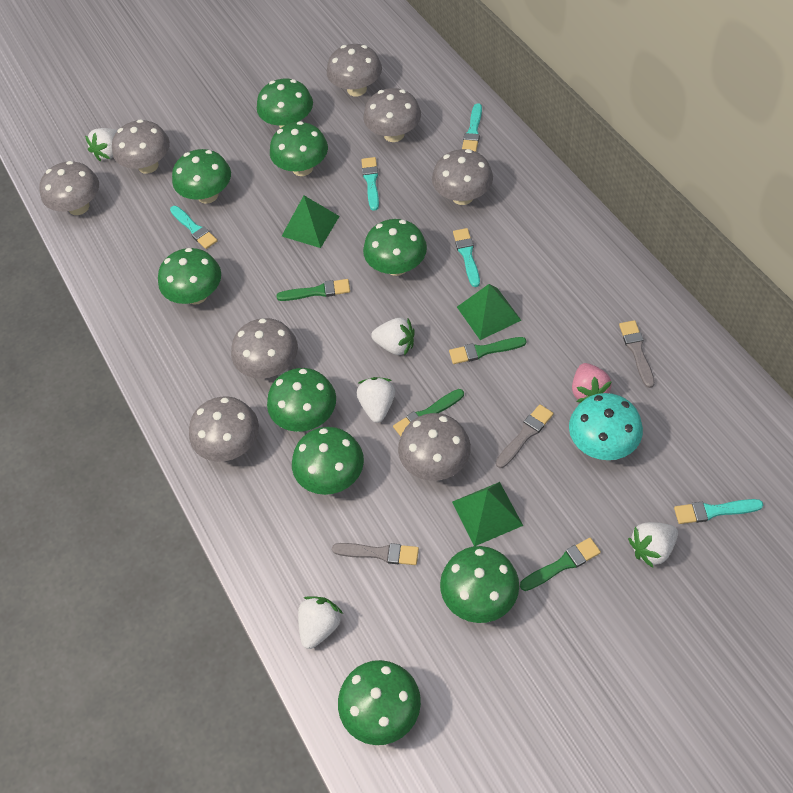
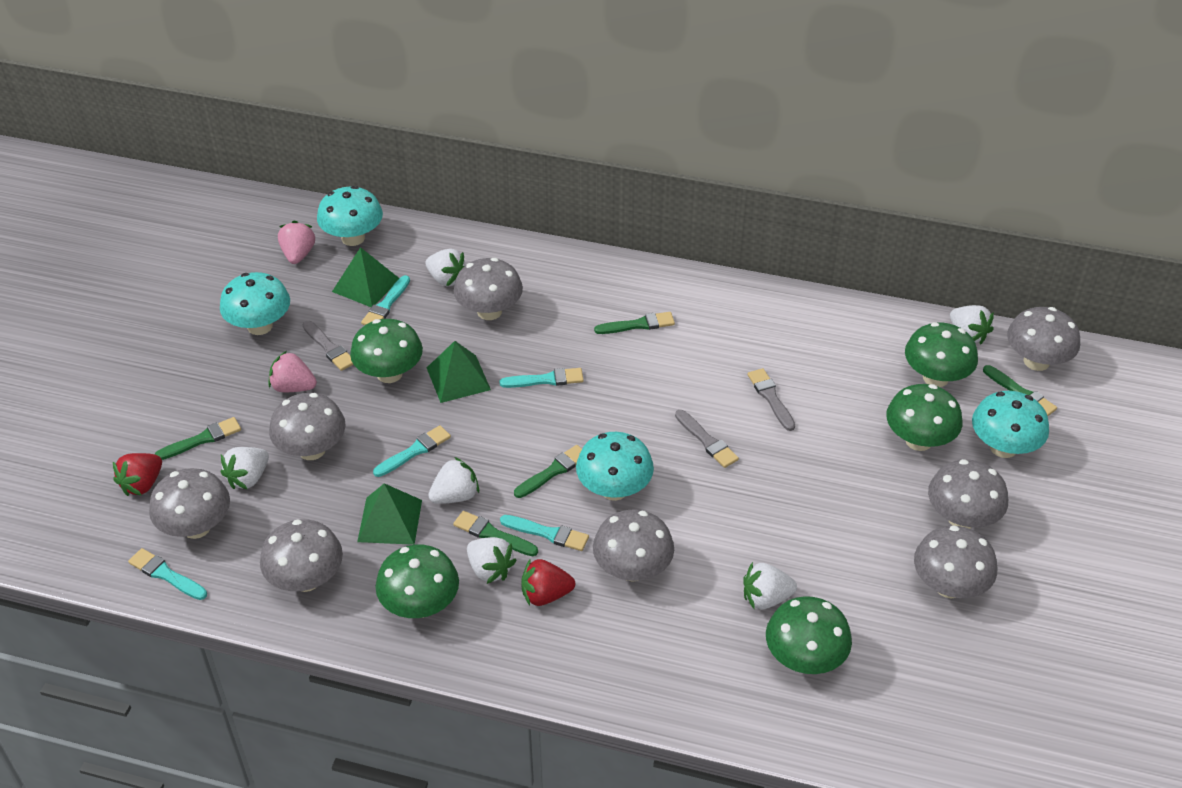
green brush: 4 -> 5
green mushroom: 9 -> 5
pink strawberry: 1 -> 2
red strawberry: 0 -> 2
turquoise mushroom: 1 -> 4
white strawberry: 5 -> 6

